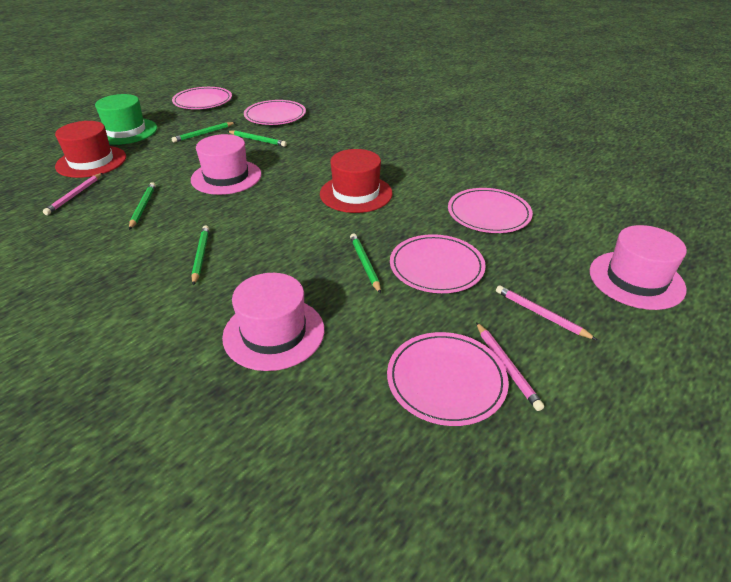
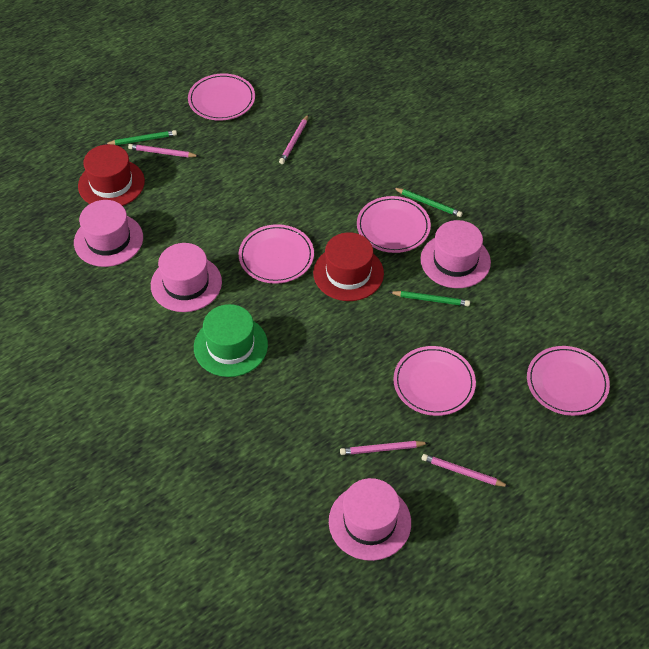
green pencil: 5 -> 3
pink hat: 3 -> 4
pink pencil: 3 -> 4

